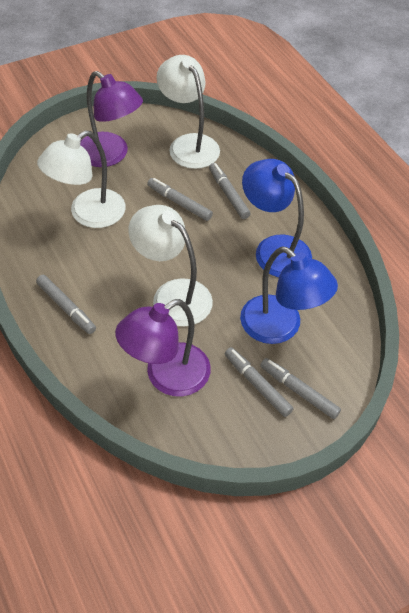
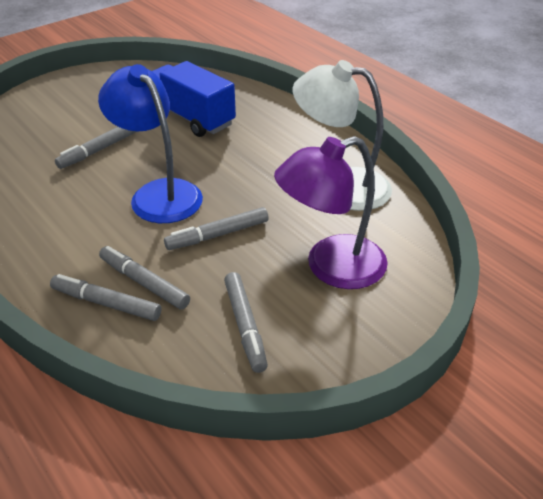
blue lamp: 2 -> 1
blue truck: 0 -> 1
purple lamp: 2 -> 1
white lamp: 3 -> 1

